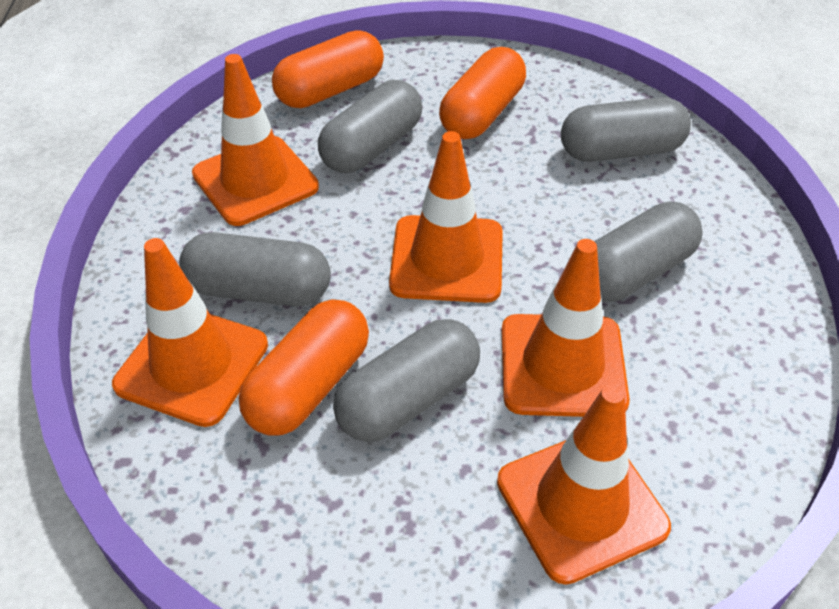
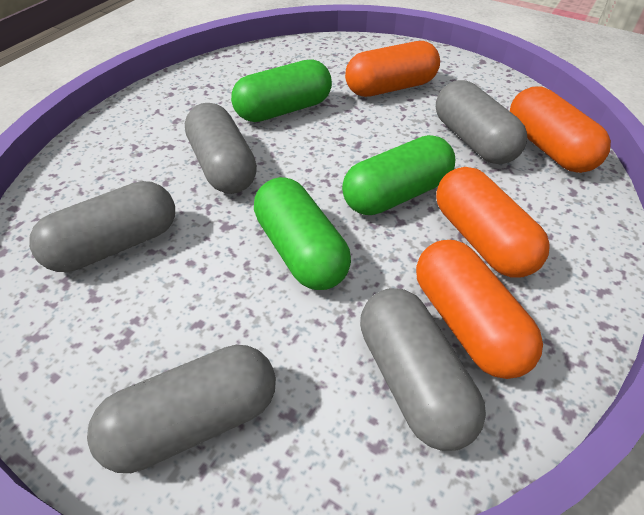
green capsule: 0 -> 3
orange capsule: 3 -> 4
orange traffic cone: 5 -> 0

